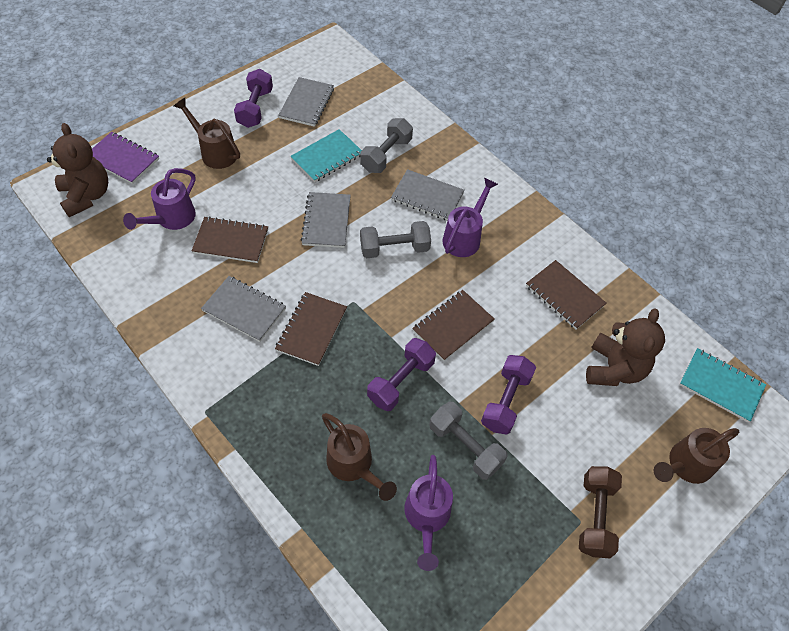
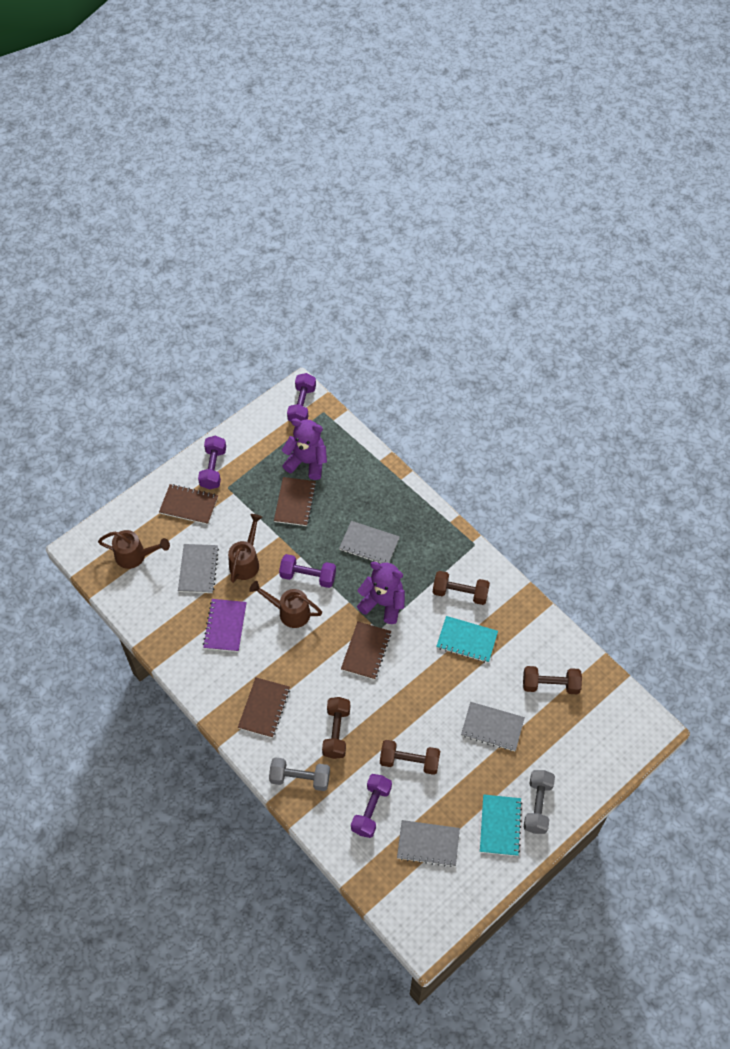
brown dumbbell: 1 -> 4
brown teddy bear: 2 -> 0
grey dumbbell: 3 -> 2
purple dumbbell: 3 -> 4
purple teddy bear: 0 -> 2
purple watering can: 3 -> 0

